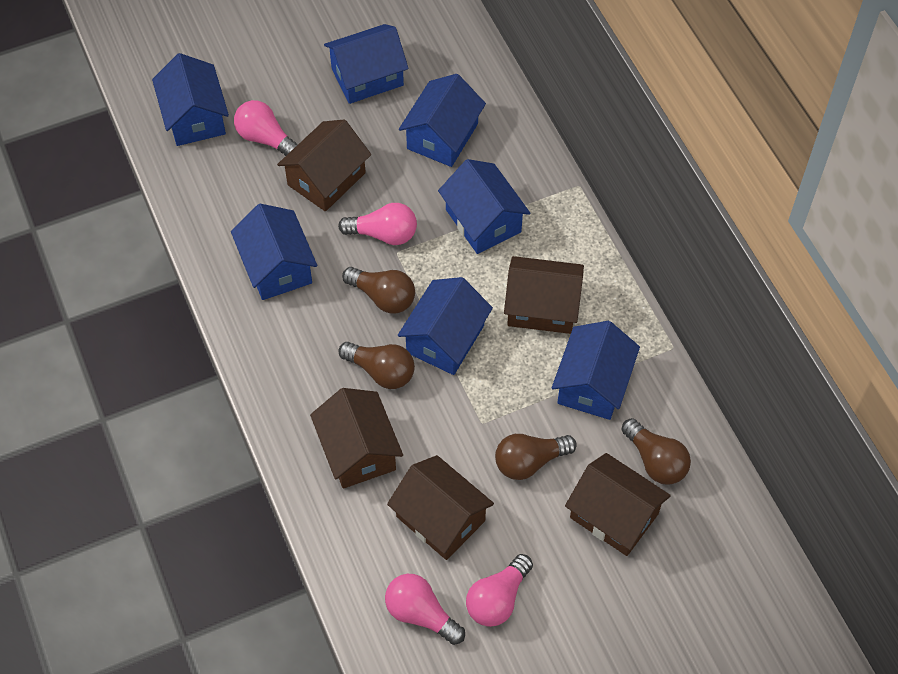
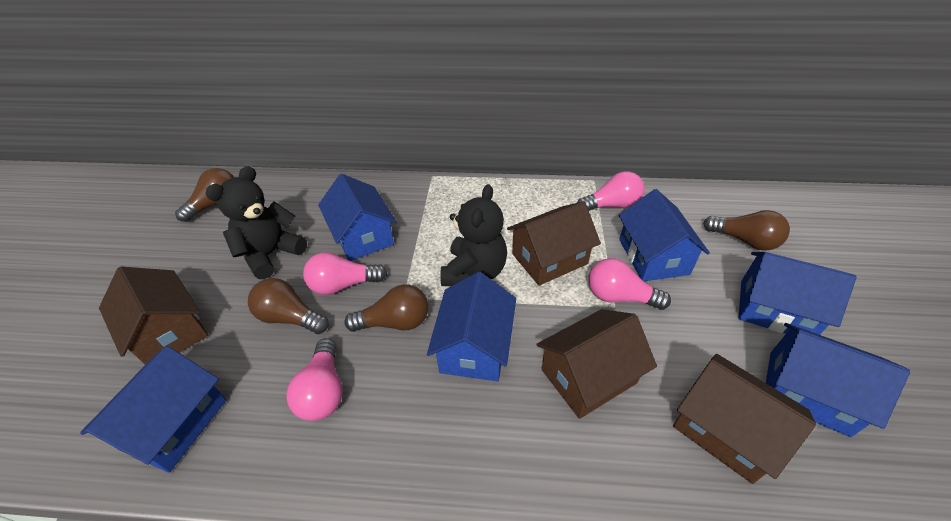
black teddy bear: 0 -> 2
blue house: 7 -> 6
brown house: 5 -> 4

